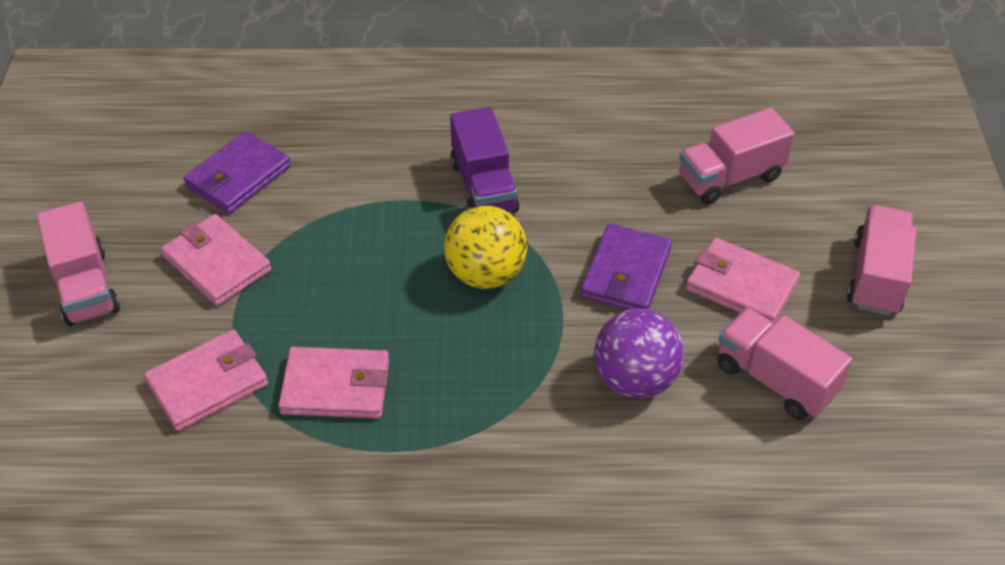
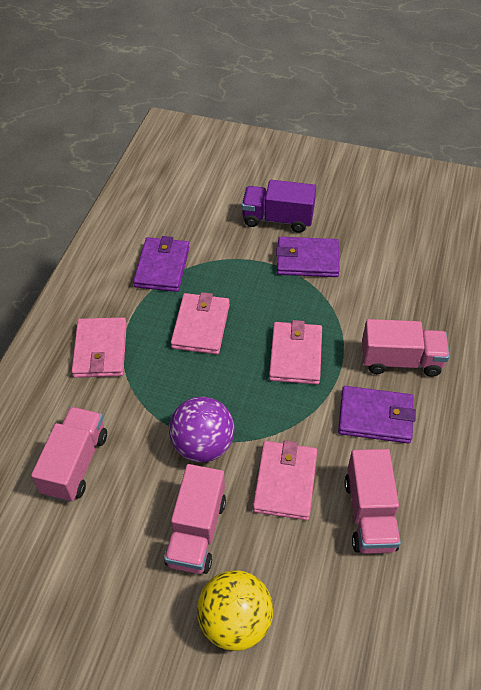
purple wallet: 2 -> 3

